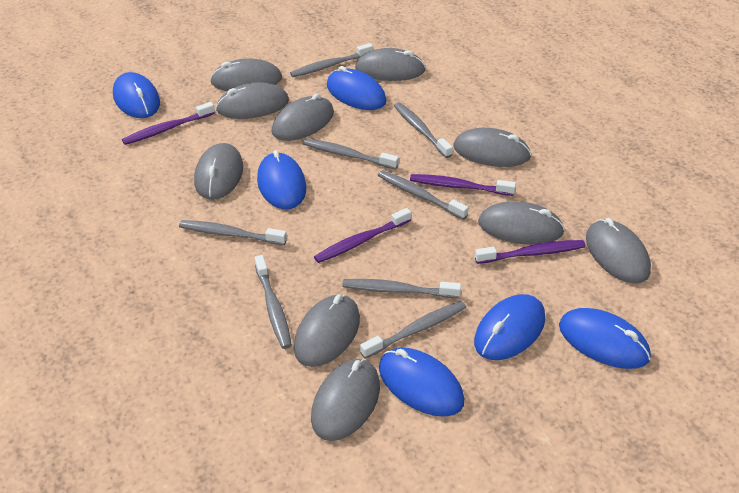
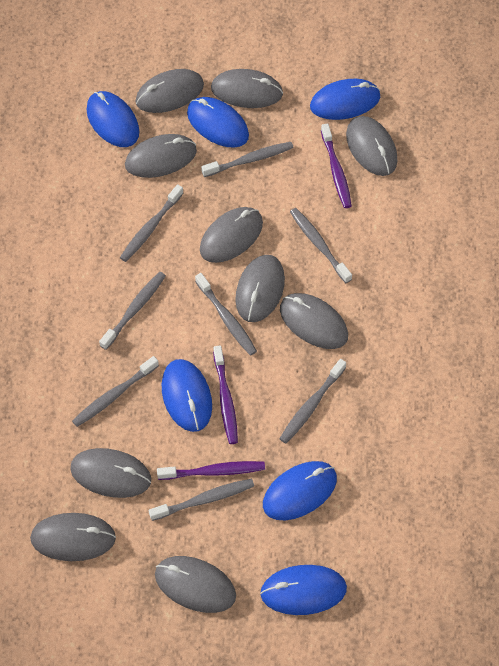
purple toothbrush: 4 -> 3

